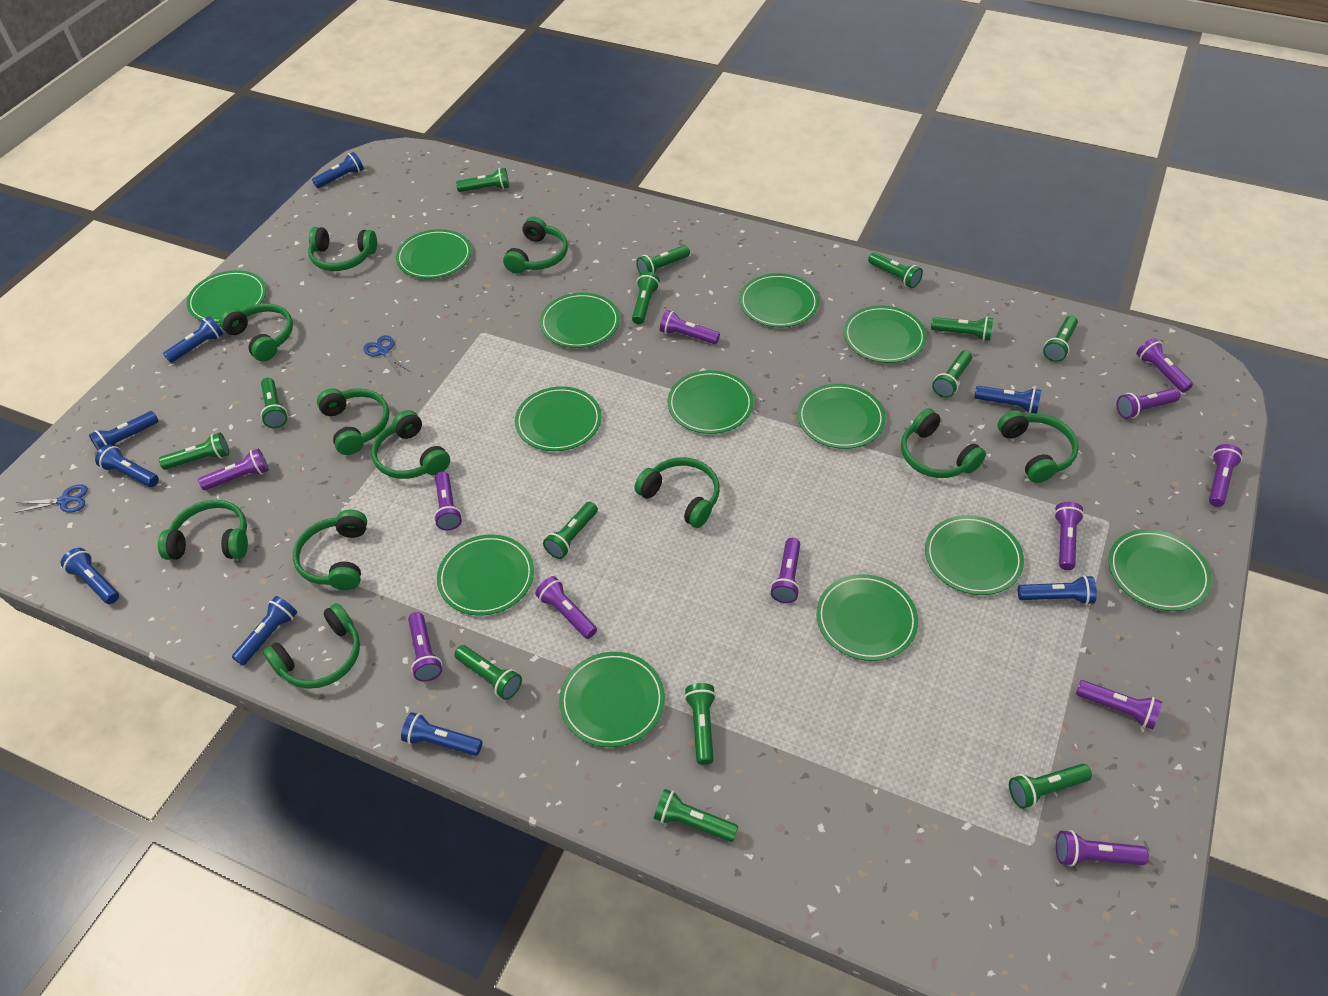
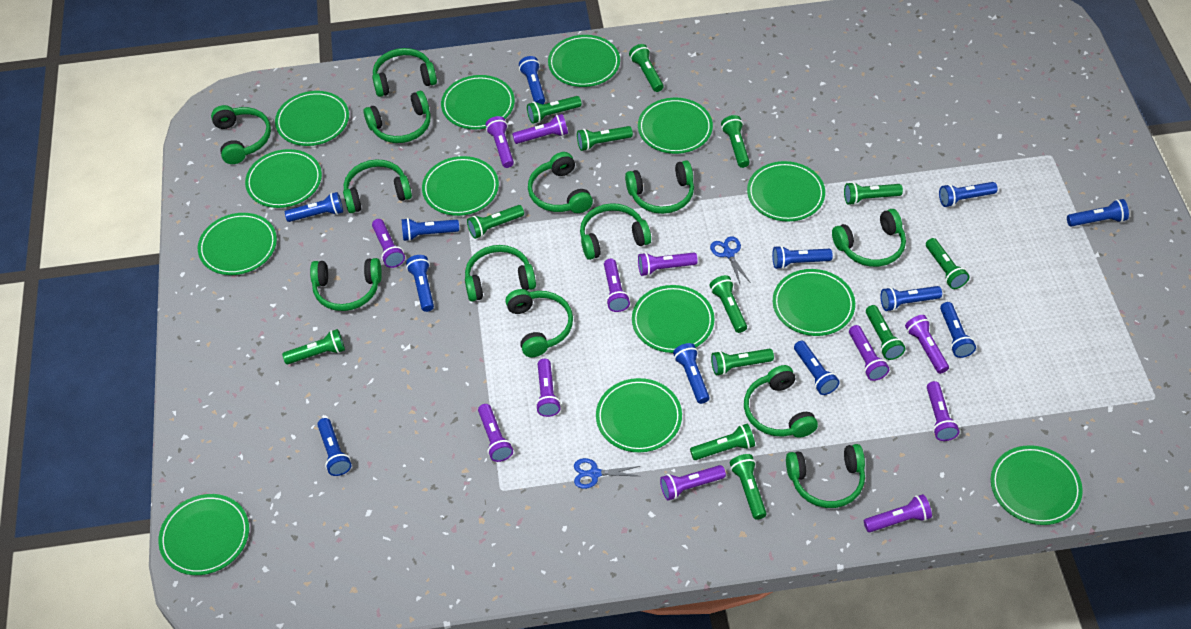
blue flashlight: 9 -> 12
green flashlight: 14 -> 13
green headphones: 11 -> 13

